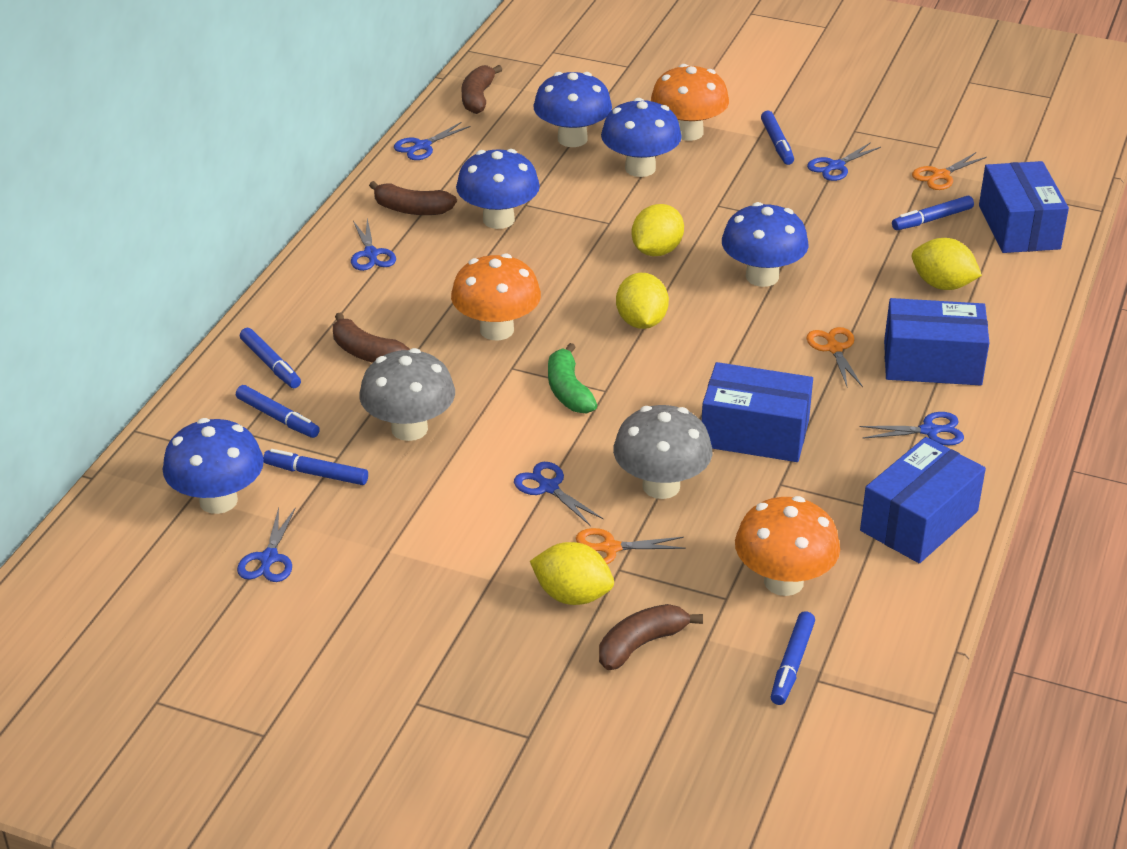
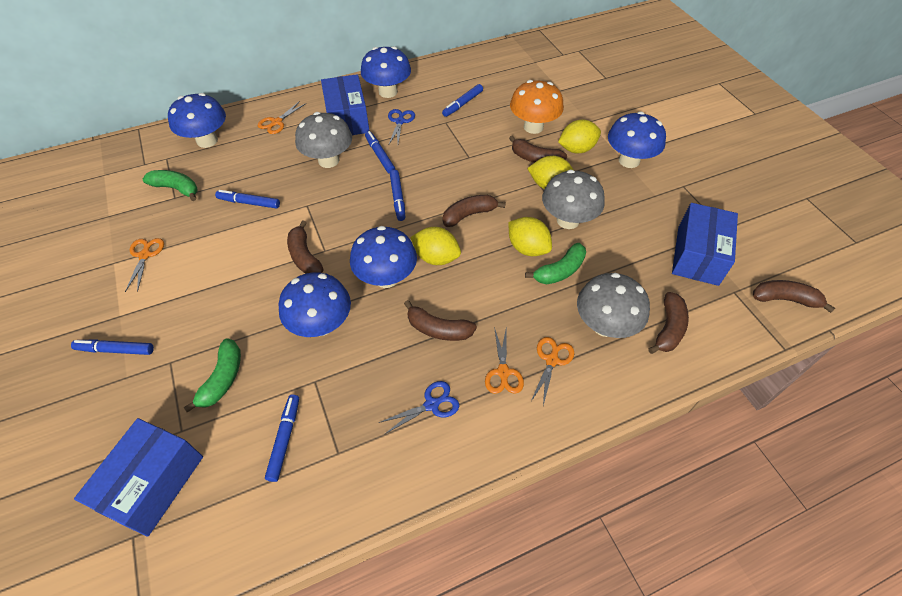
blue box: 4 -> 3
blue scissors: 6 -> 2
brown banana: 4 -> 6
green banana: 1 -> 3
grey mushroom: 2 -> 3
orange mushroom: 3 -> 1
orange scissors: 3 -> 4

